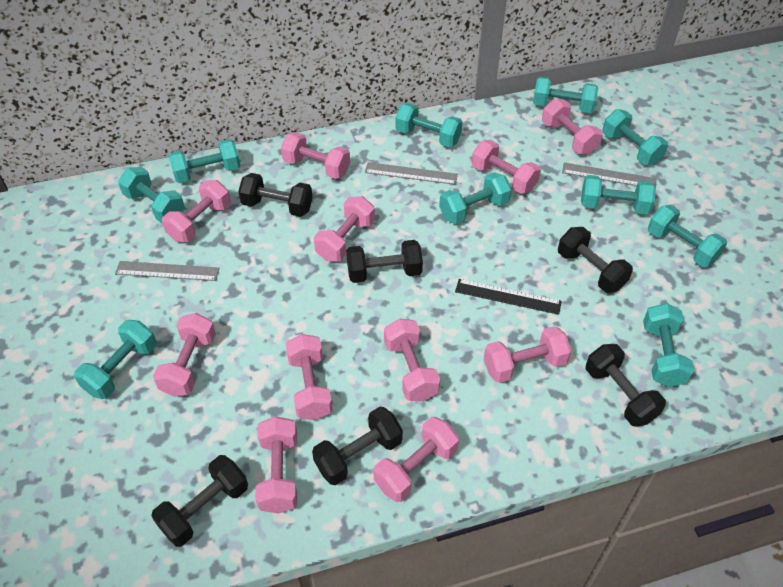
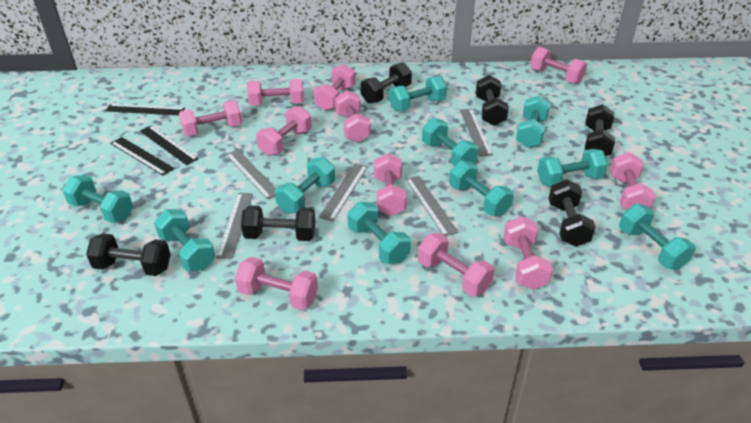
black ruler: 1 -> 3
grey ruler: 3 -> 5

